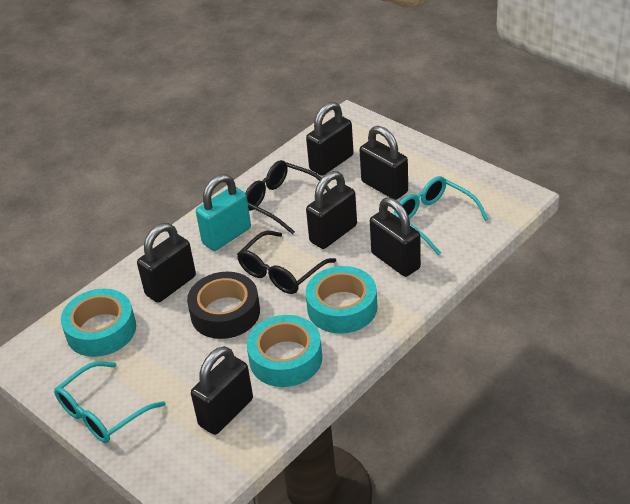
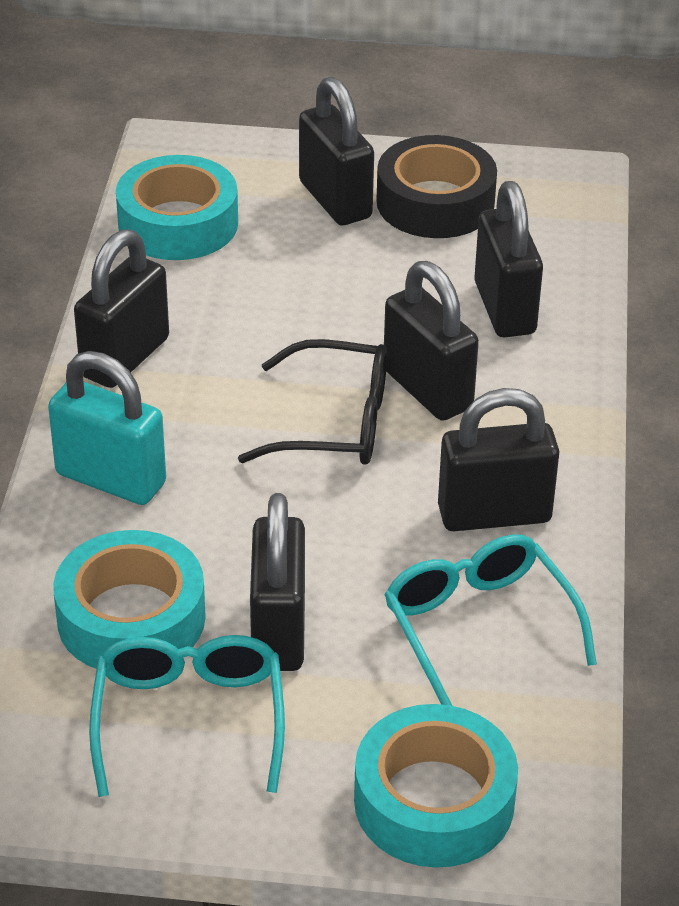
black glasses: 2 -> 1

